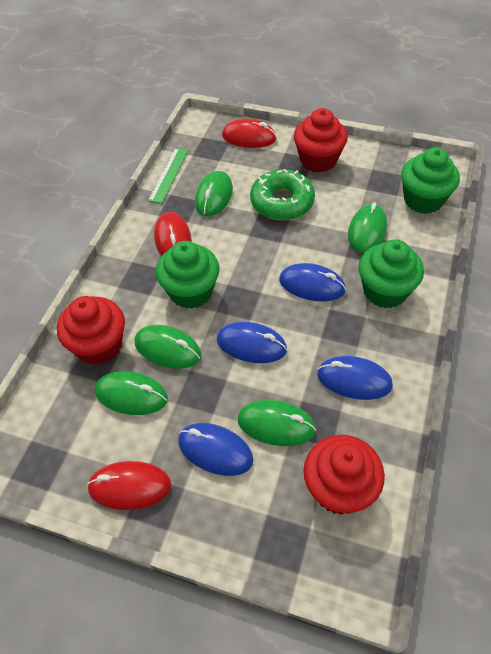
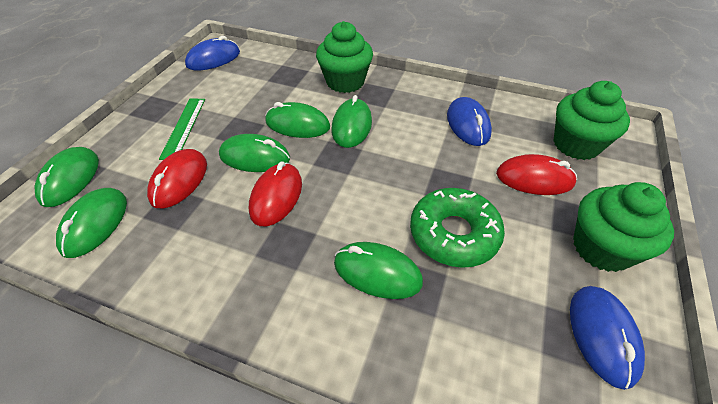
blue mouse: 4 -> 3
green mouse: 5 -> 6
red cupcake: 3 -> 0

